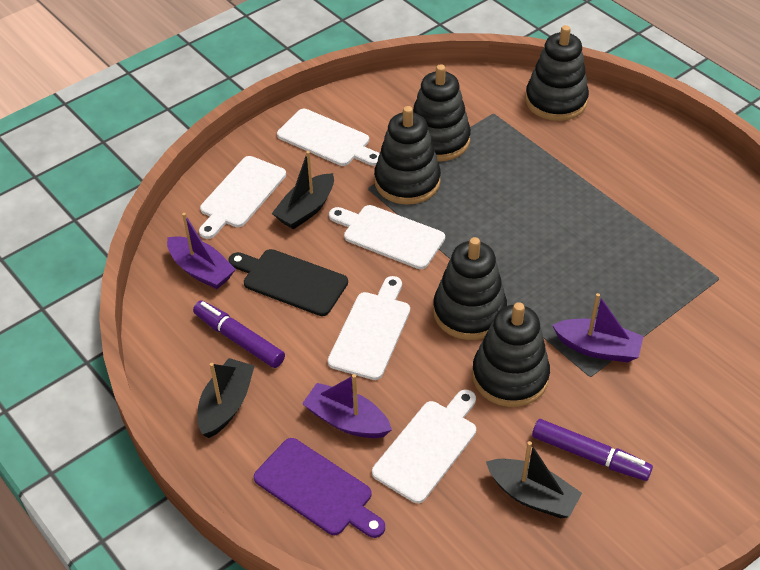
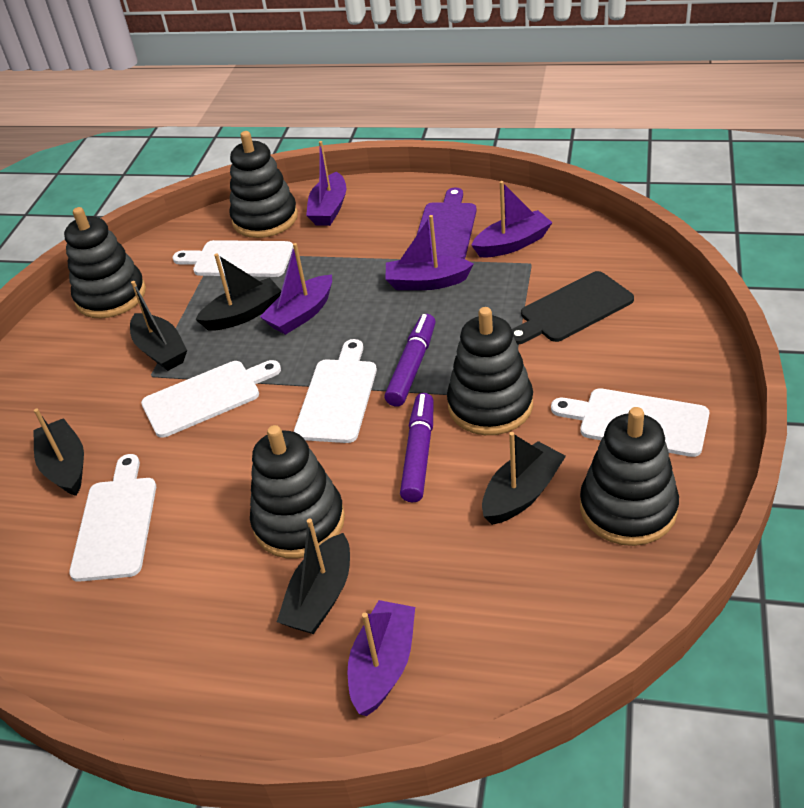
black boat: 3 -> 5
purple boat: 3 -> 5

